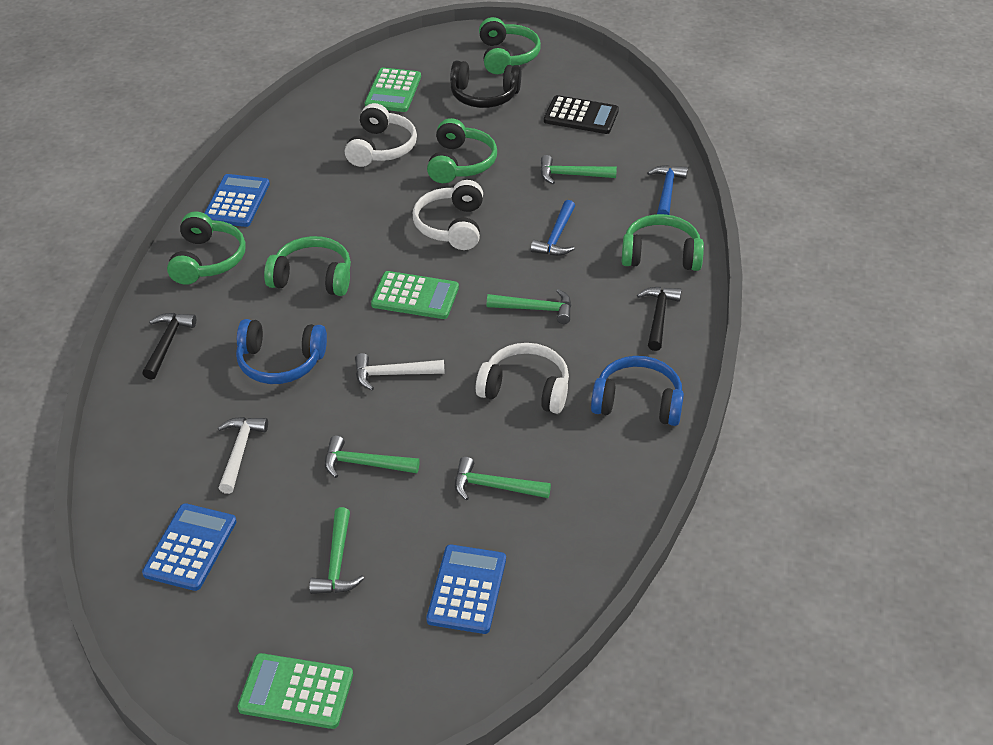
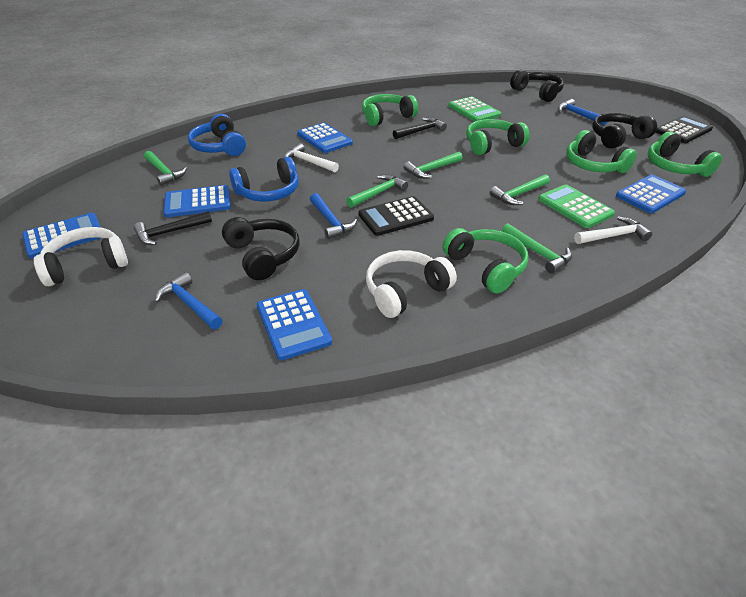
black calculator: 1 -> 2
black headphones: 1 -> 3
blue calculator: 3 -> 5
blue hammer: 2 -> 3
green calculator: 3 -> 2
white headphones: 3 -> 2

